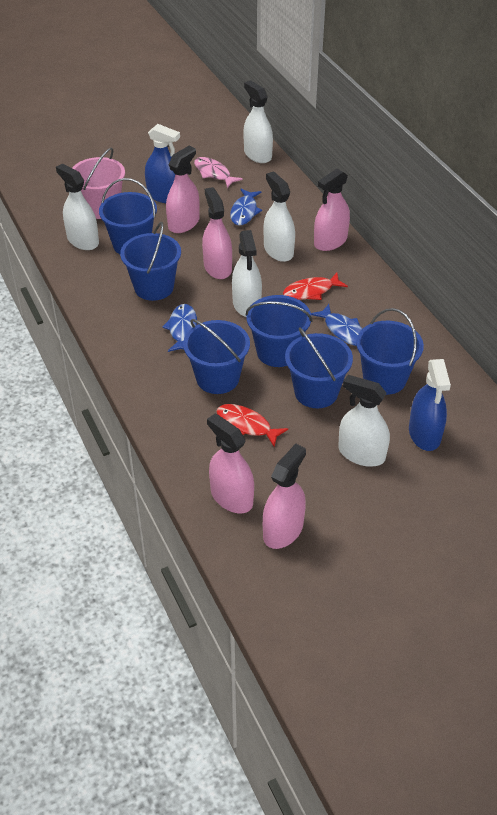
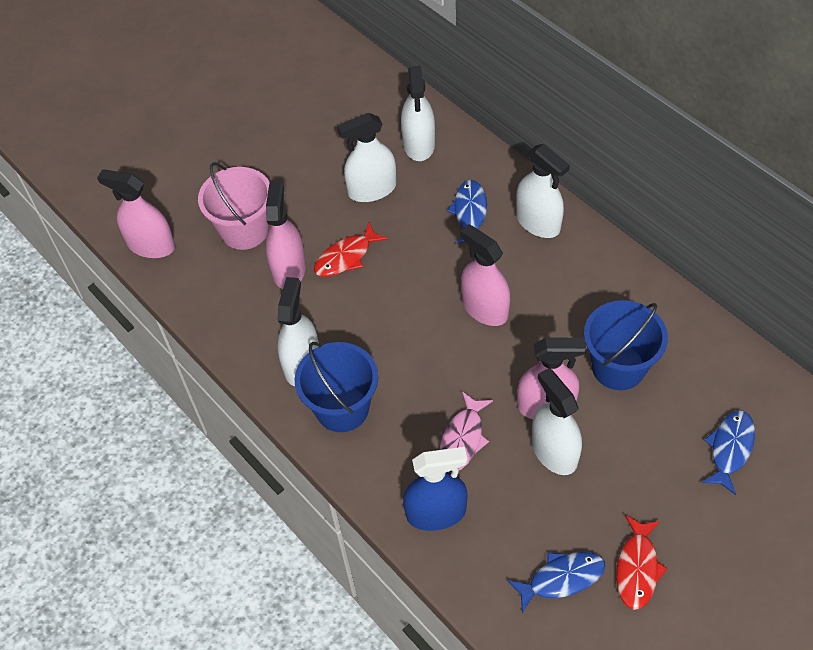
blue bucket: 6 -> 2
blue spray bottle: 2 -> 1
pink spray bottle: 5 -> 4

